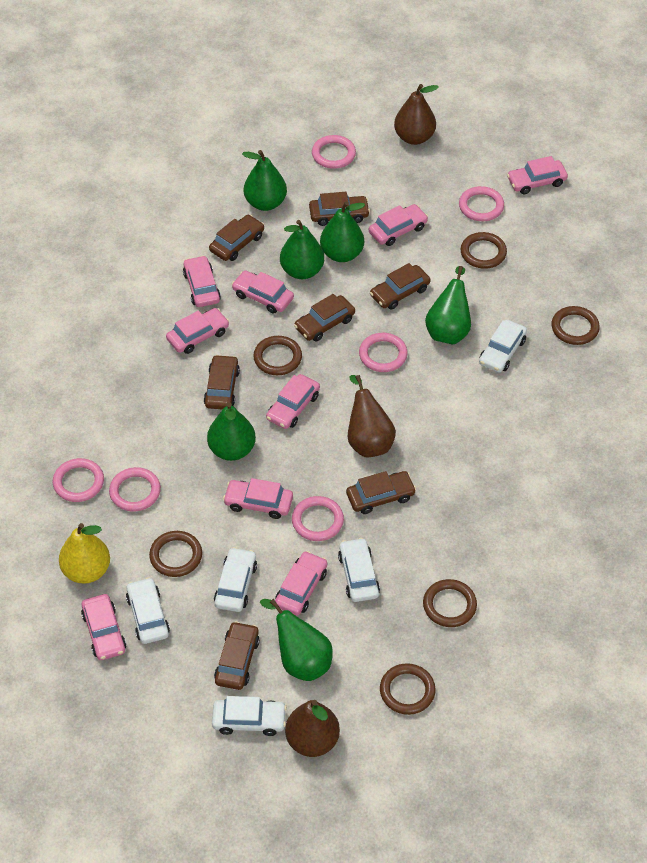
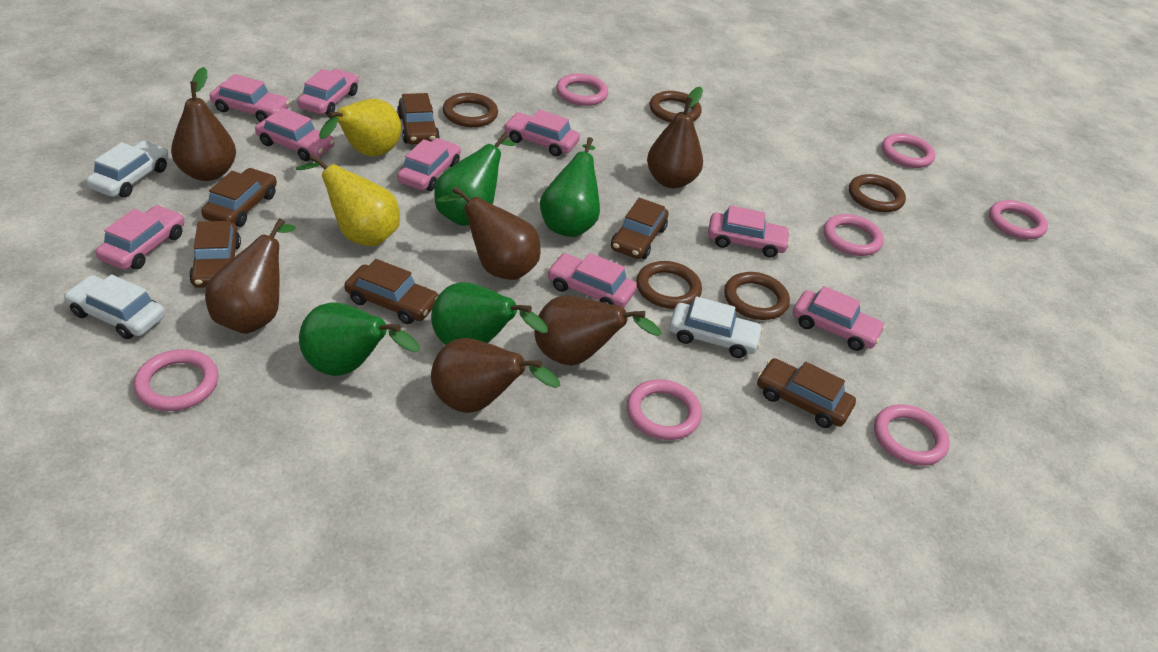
brown car: 7 -> 6
brown pear: 3 -> 6
brown ring: 6 -> 5
green pear: 6 -> 4
pink ring: 6 -> 7
white car: 5 -> 3
yellow pear: 1 -> 2

